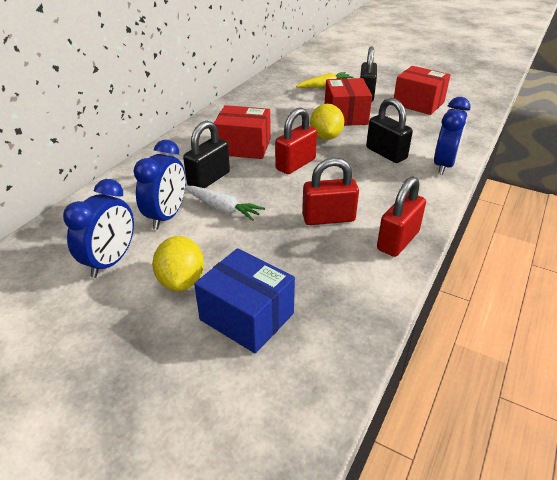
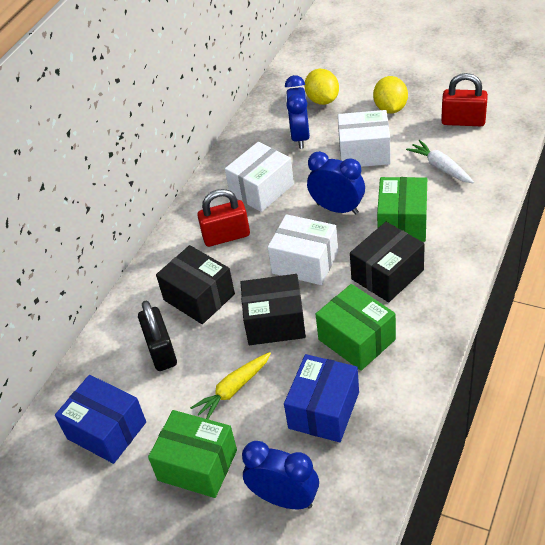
black box: 0 -> 3
black padlock: 3 -> 1
blue box: 1 -> 2
green box: 0 -> 3
red box: 3 -> 0
red padlock: 3 -> 2
white box: 0 -> 3

